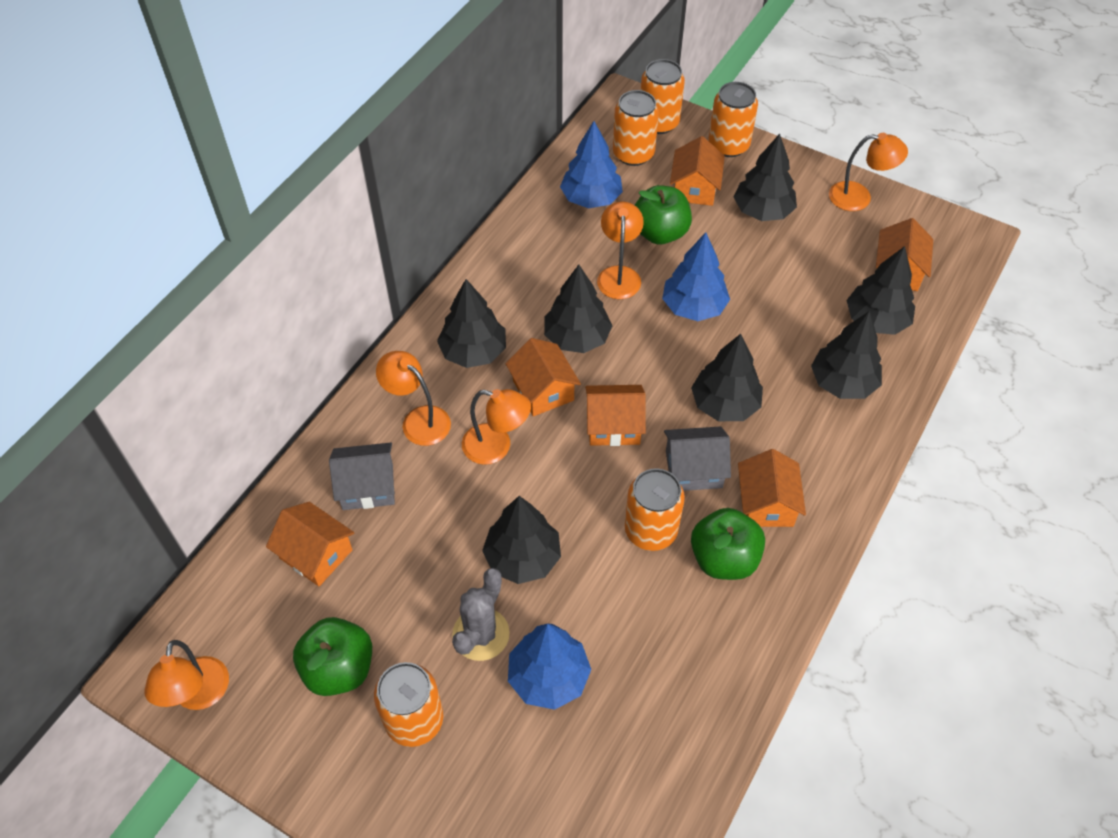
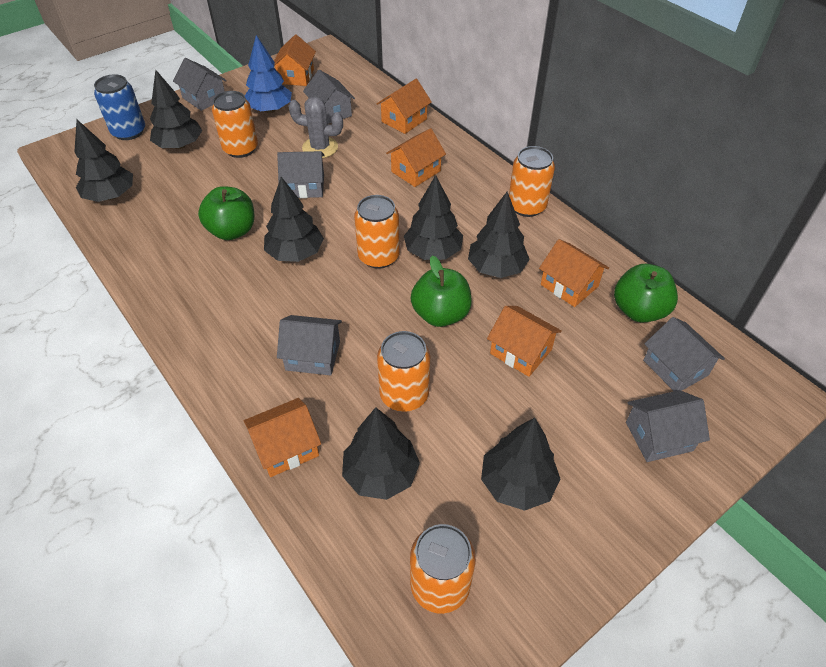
blue can: 0 -> 1
blue tree: 3 -> 1
grey house: 2 -> 6
orange lamp: 5 -> 0

